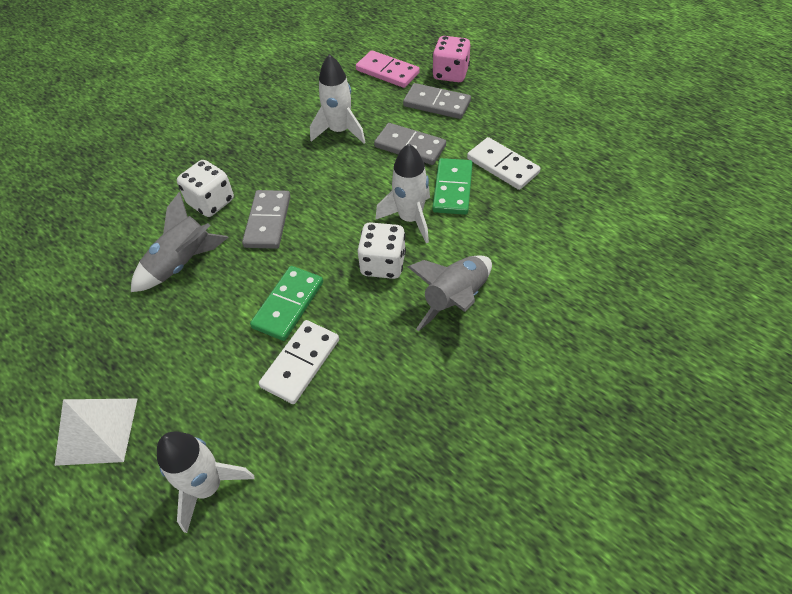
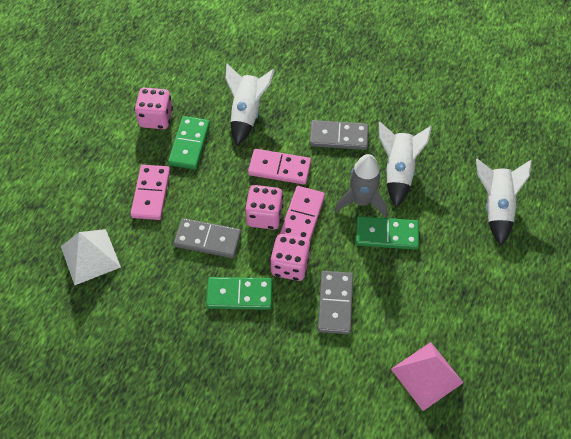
green domino: 2 -> 3
grey rocket: 2 -> 1
pink dice: 1 -> 3
pink domino: 1 -> 3
pink pyramid: 0 -> 1
white dice: 2 -> 0
white domino: 2 -> 0

